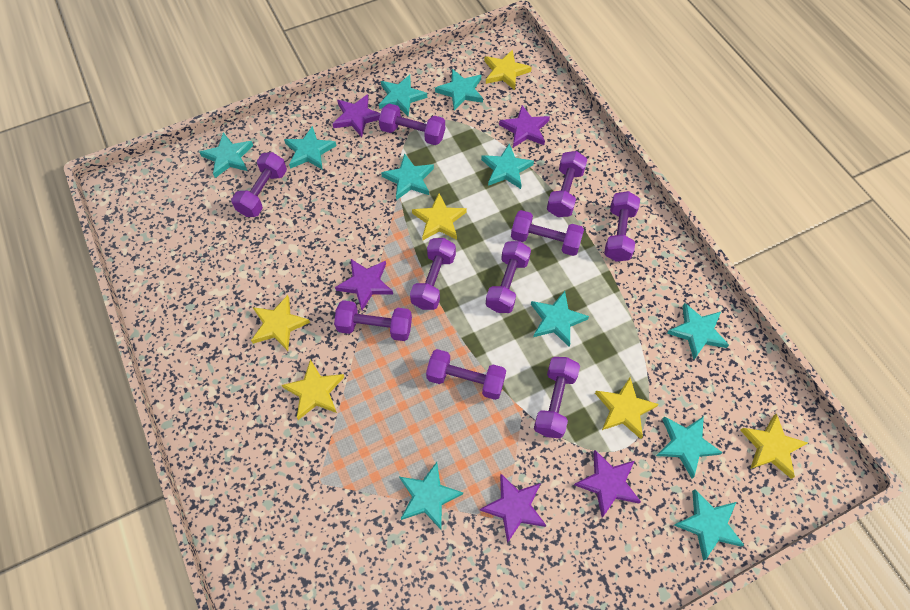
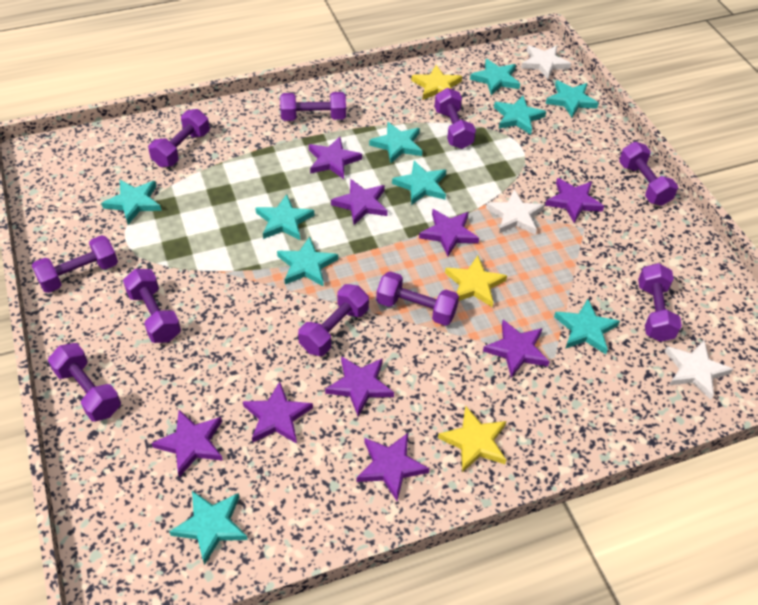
purple star: 5 -> 9
turquoise star: 11 -> 10
white star: 0 -> 3
yellow star: 6 -> 3

